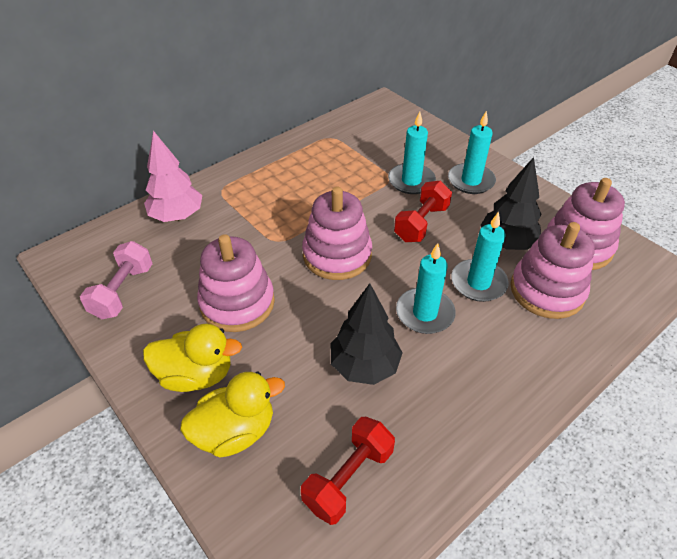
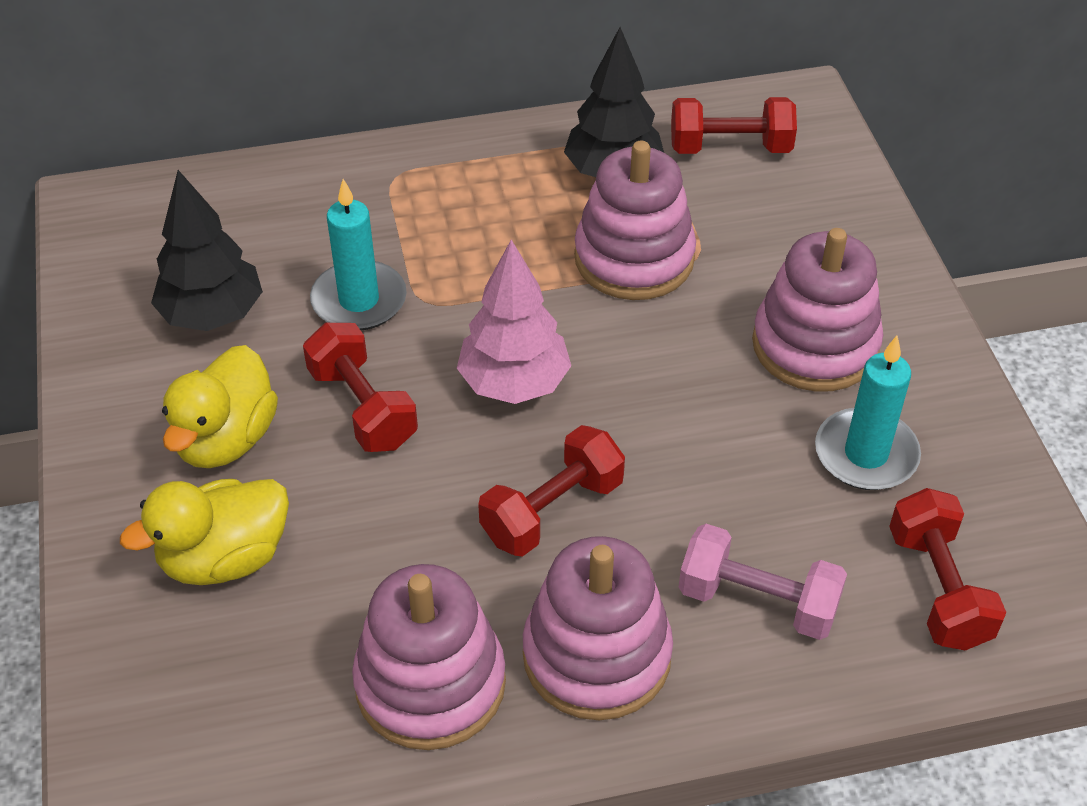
red dumbbell: 2 -> 4
turquoise candle: 4 -> 2

